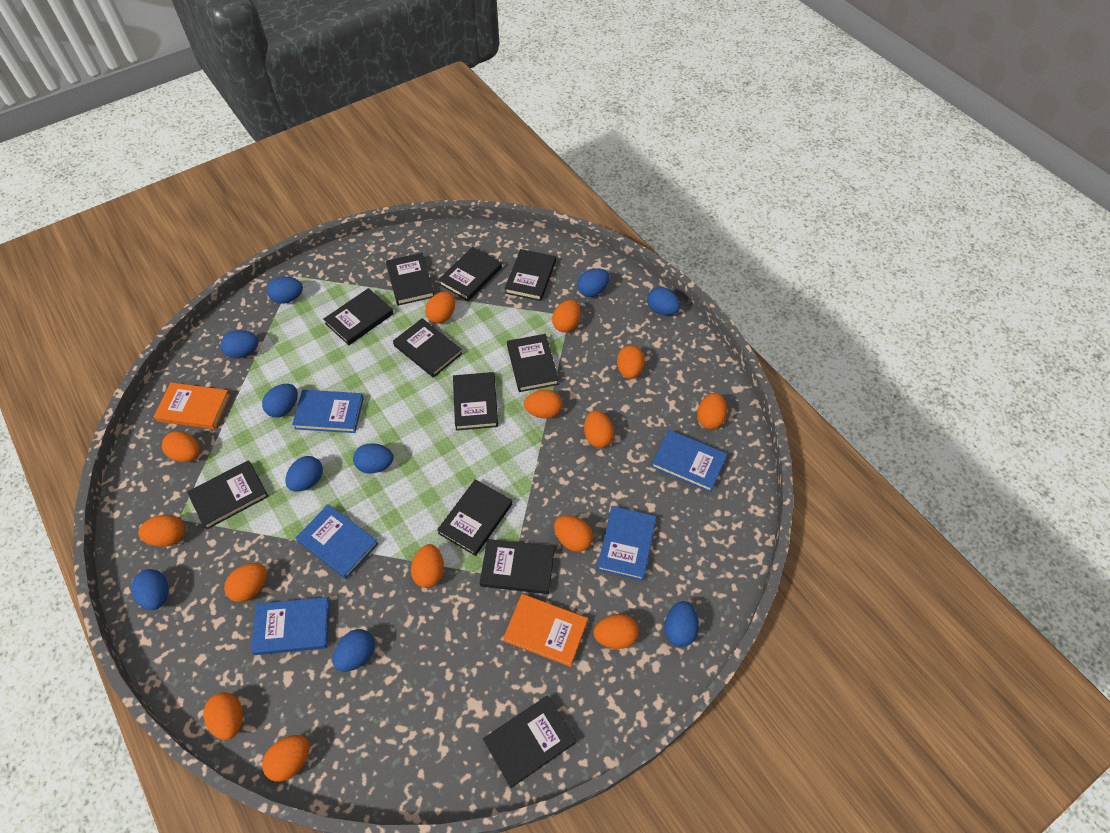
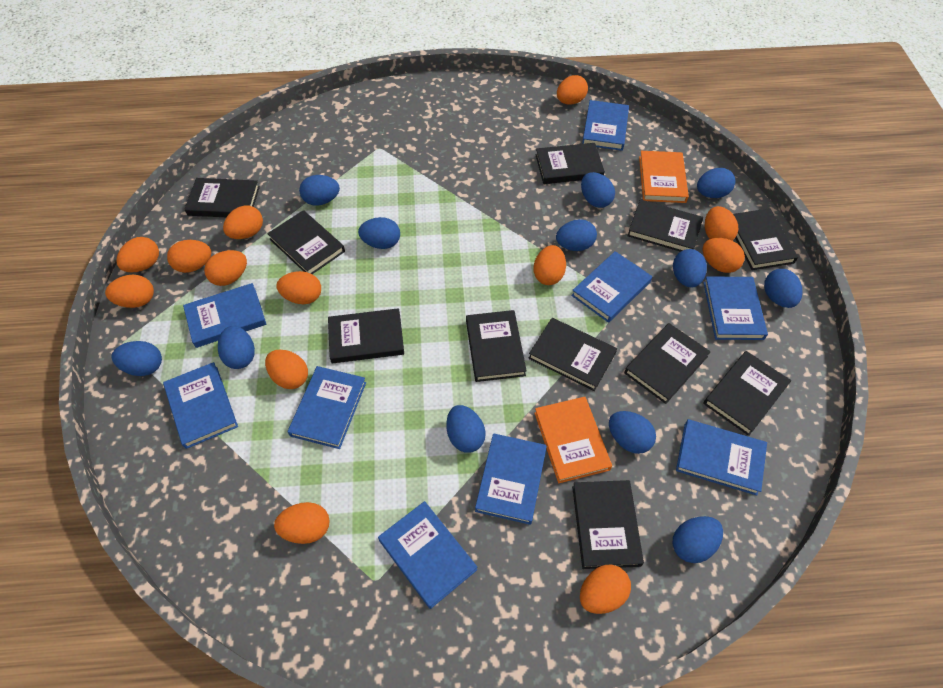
blue book: 5 -> 9
blue egg: 10 -> 12
orange egg: 14 -> 13

